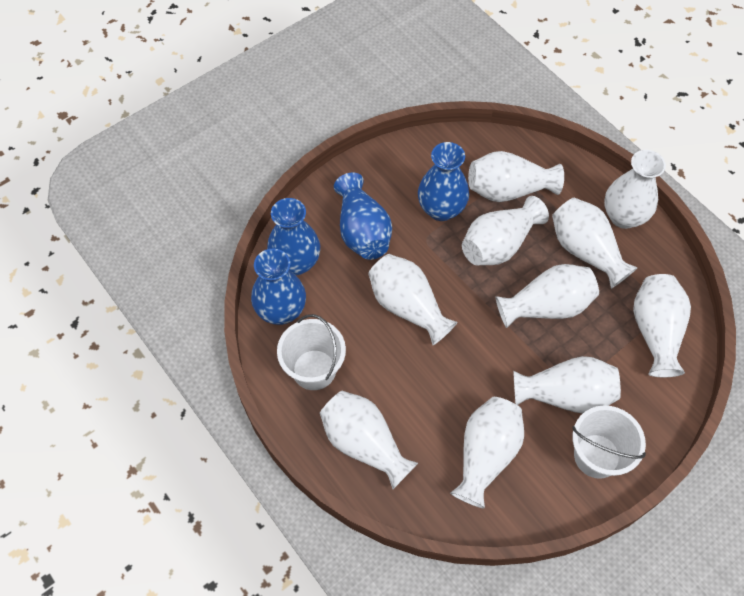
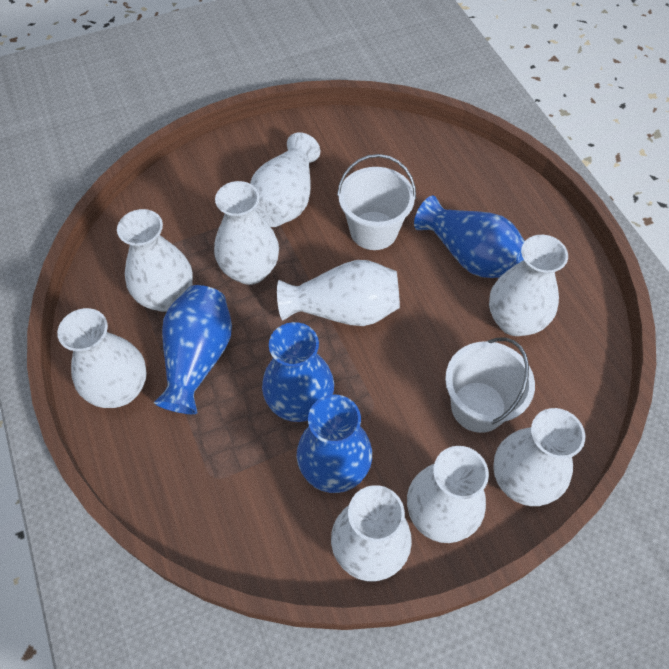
white vase: 10 -> 9

